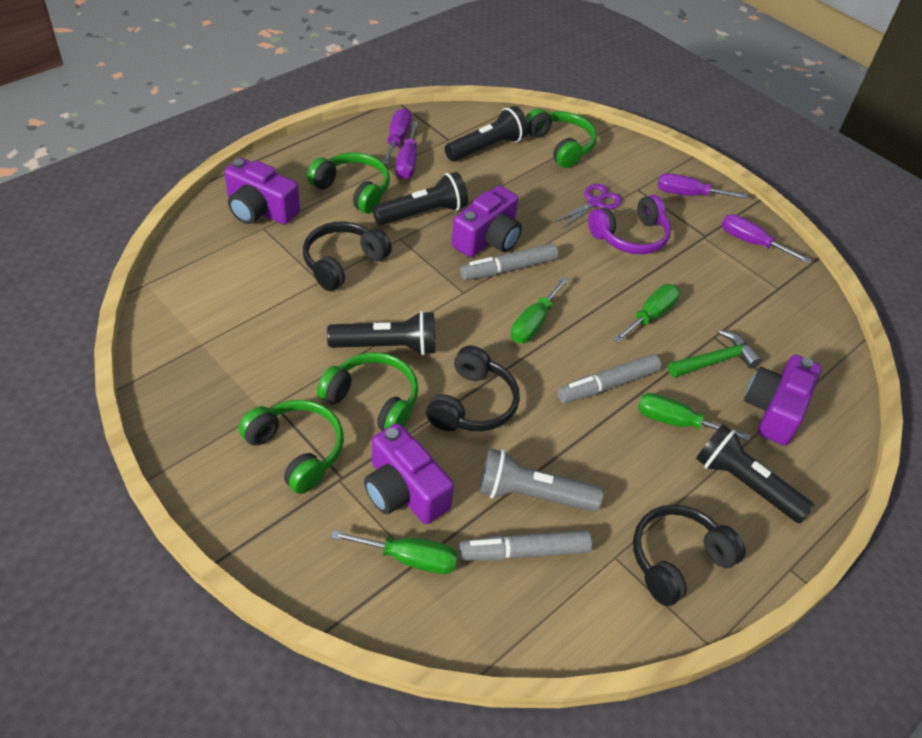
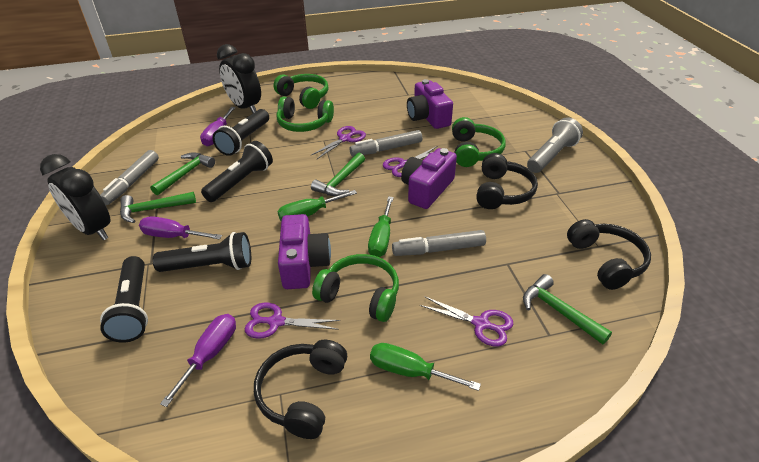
black clock: 0 -> 2
green hammer: 1 -> 4
green screwdriver: 4 -> 3
purple camera: 4 -> 3
purple headphones: 1 -> 0
purple scissors: 1 -> 4
purple screwdriver: 4 -> 3

